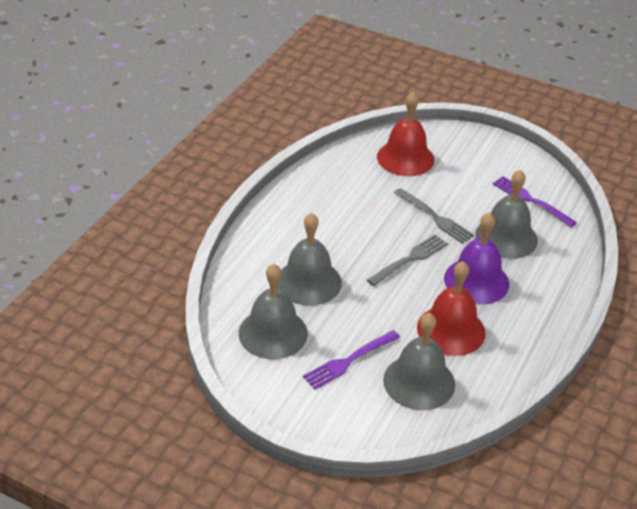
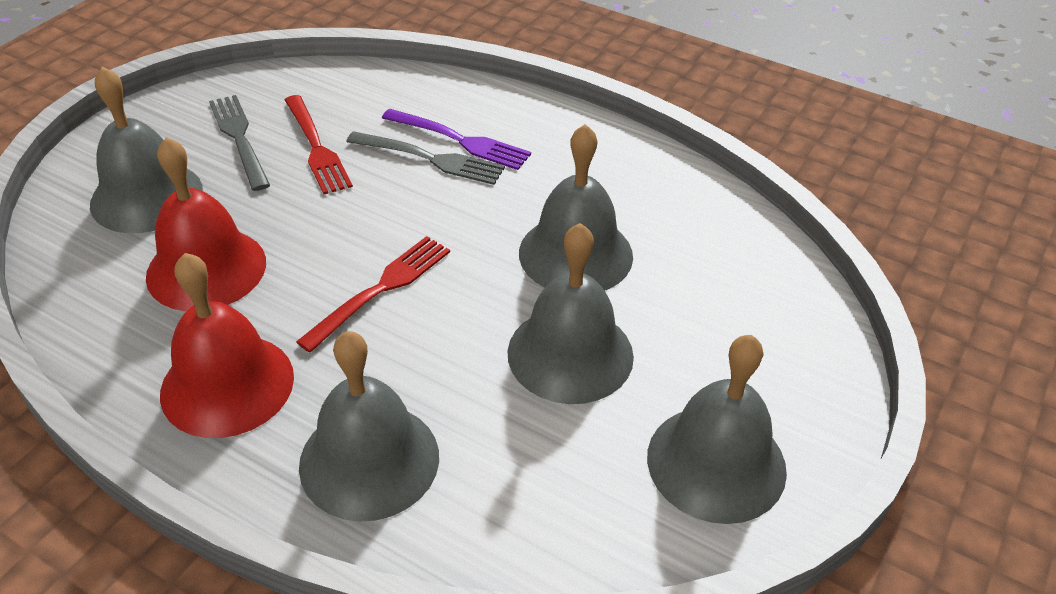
grey bell: 4 -> 5
purple bell: 1 -> 0
purple fork: 2 -> 1
red fork: 0 -> 2

